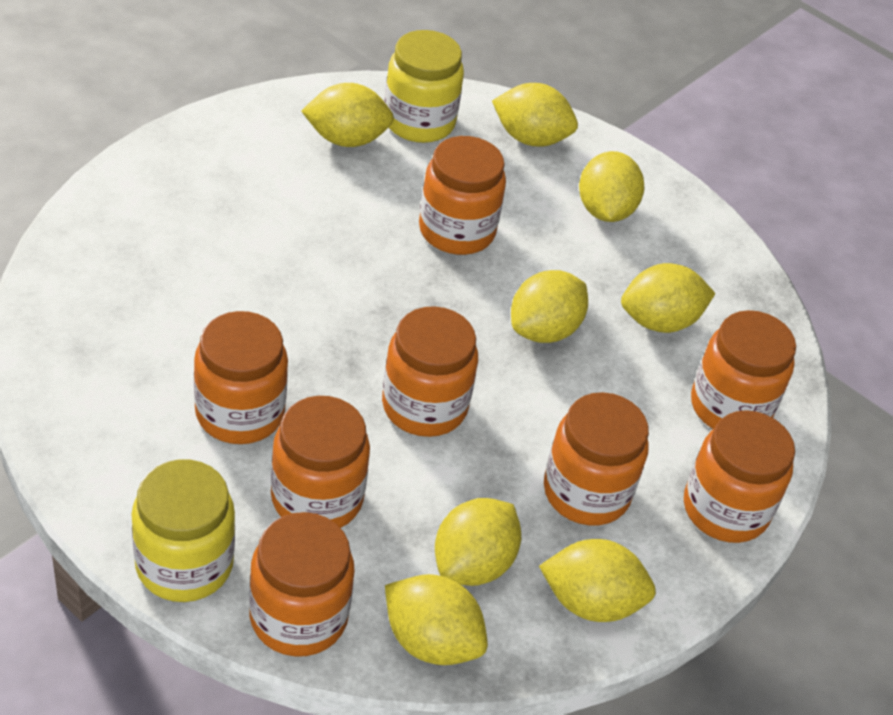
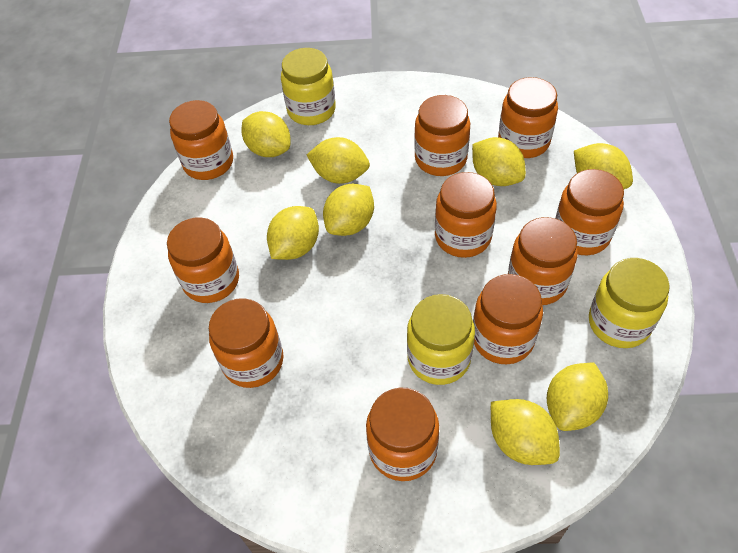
orange jar: 8 -> 10
yellow jar: 2 -> 3

